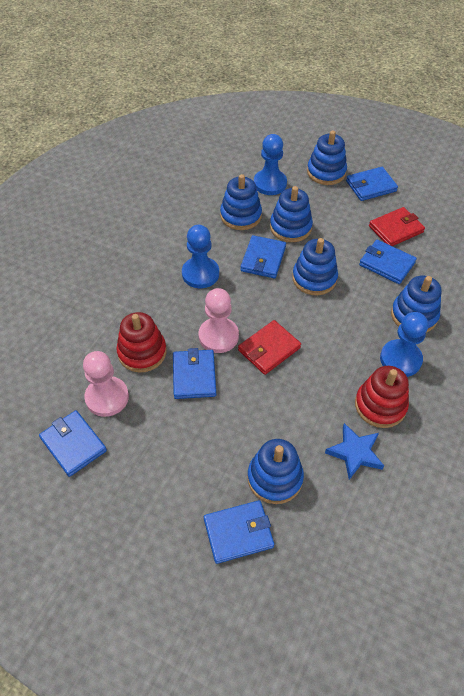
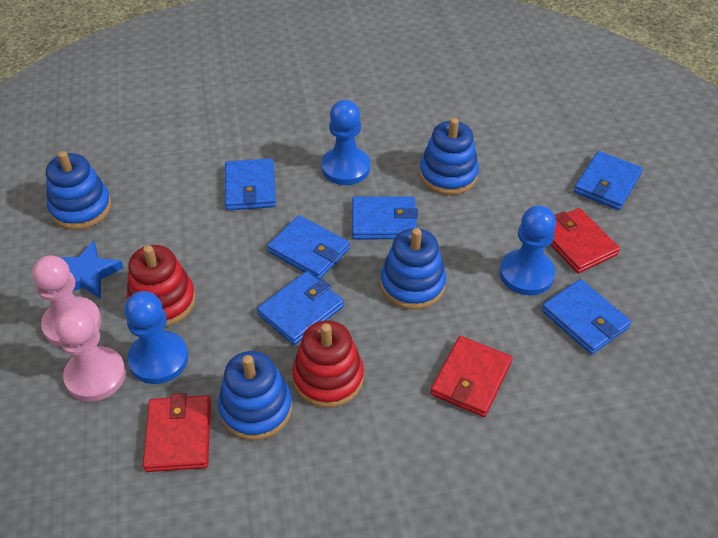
blue stacking toy: 6 -> 4
red wallet: 2 -> 3

